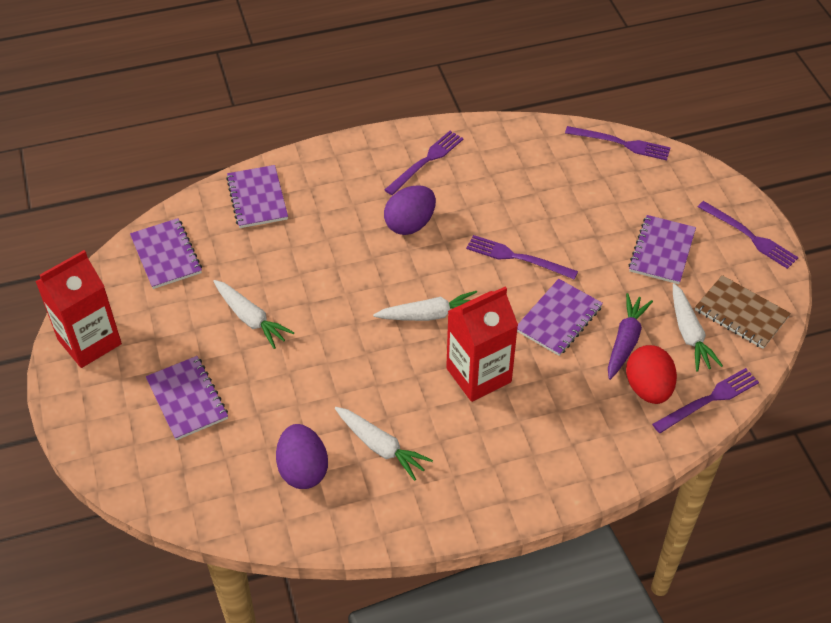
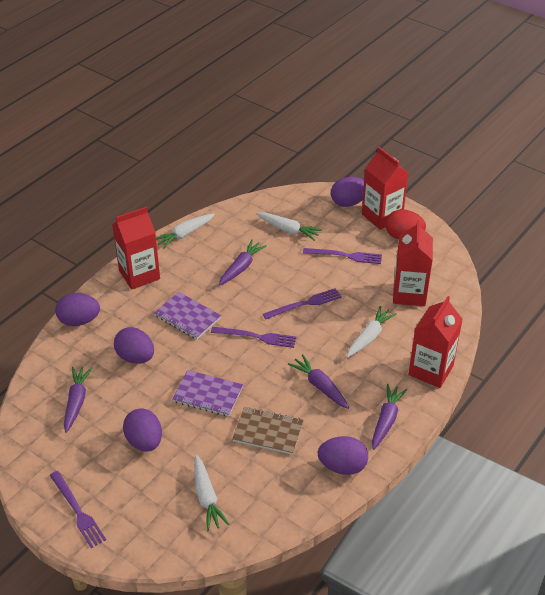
purple carrot: 1 -> 4
purple egg: 2 -> 5
purple fork: 5 -> 4
purple notebook: 5 -> 2
red carton: 2 -> 4

